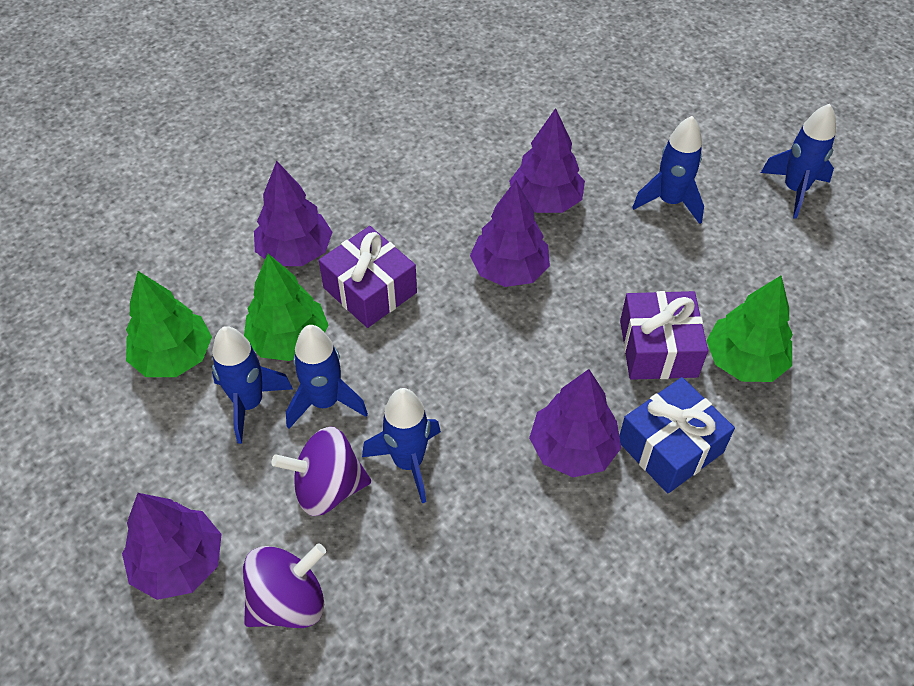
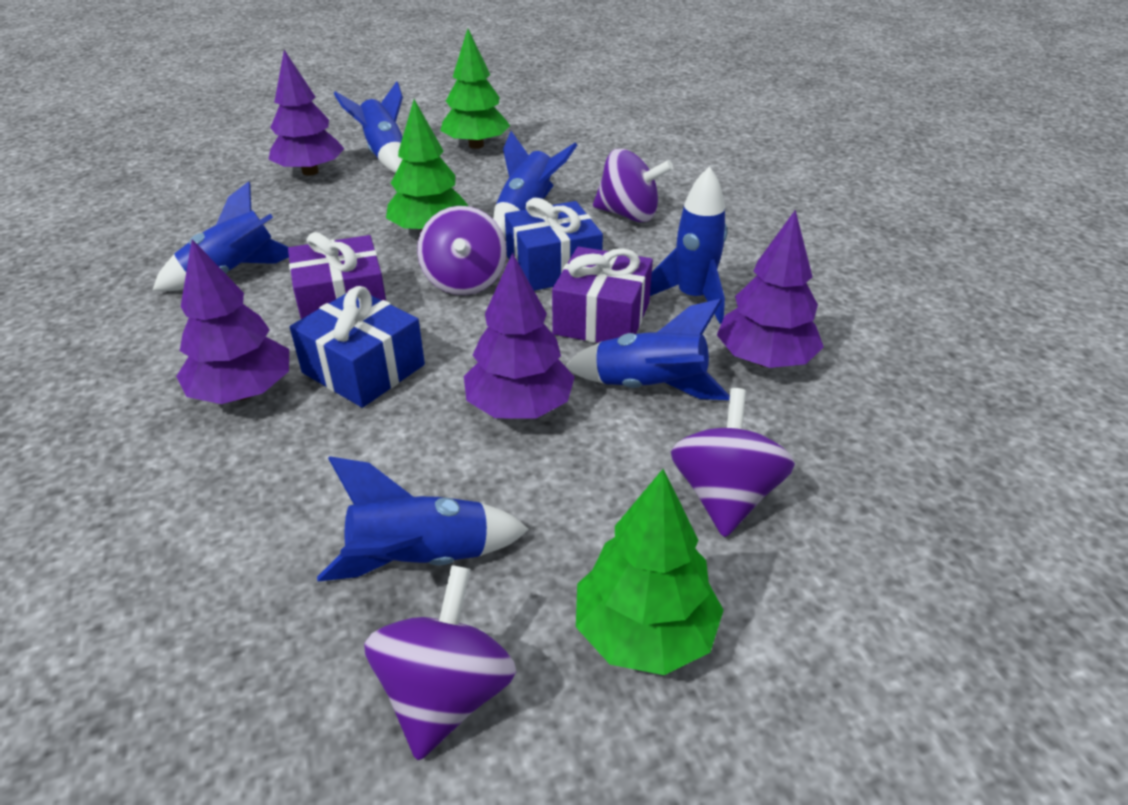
blue gift: 1 -> 2
blue rocket: 5 -> 6
purple spinning top: 2 -> 4
purple tree: 5 -> 4

